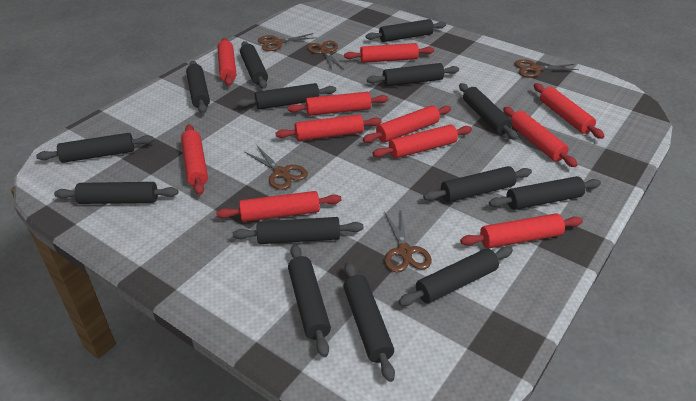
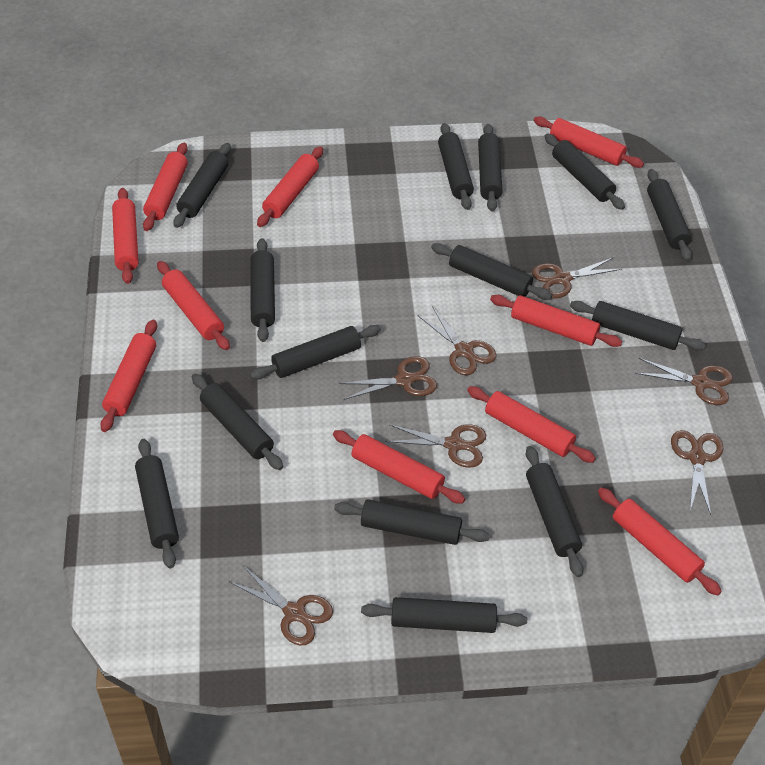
brown scissors: 5 -> 7
red rolling pin: 11 -> 10

